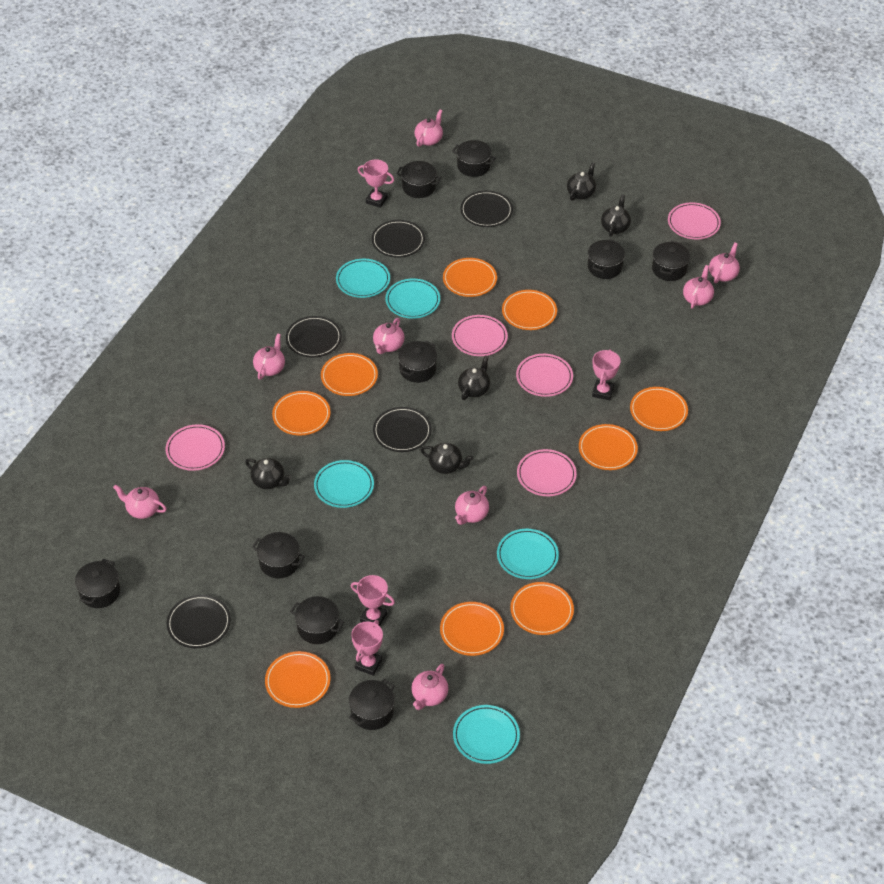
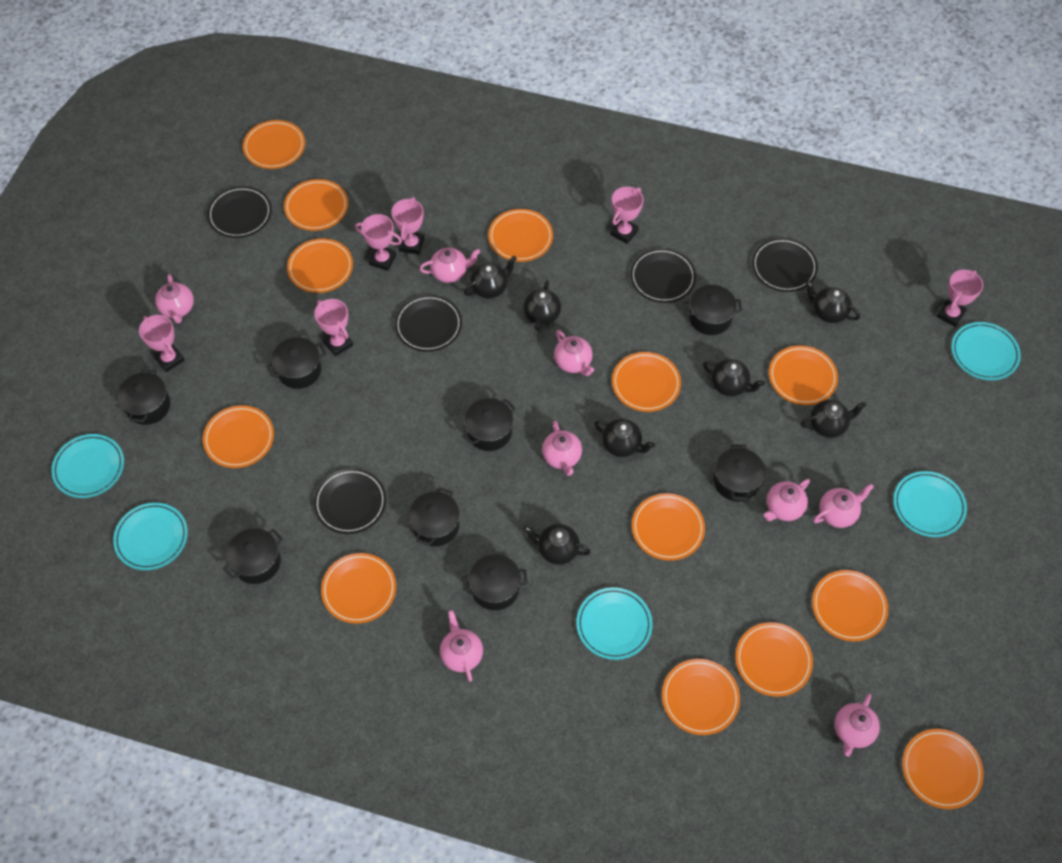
black pot: 9 -> 8
black teapot: 5 -> 7
orange plate: 9 -> 13
pink plate: 5 -> 0
pink trophy: 4 -> 6

